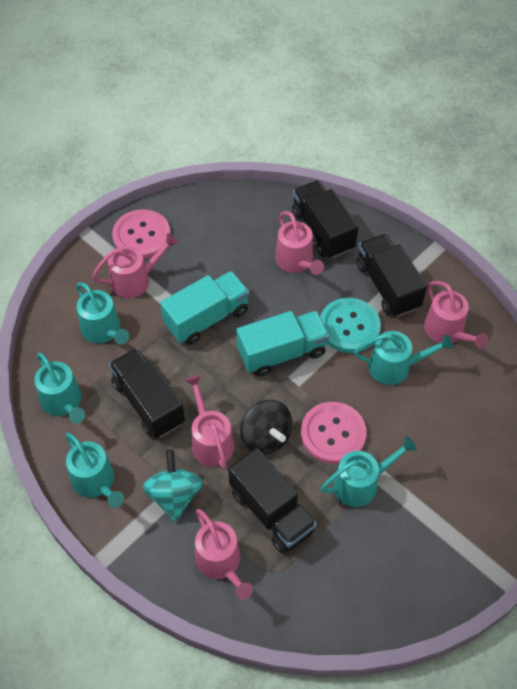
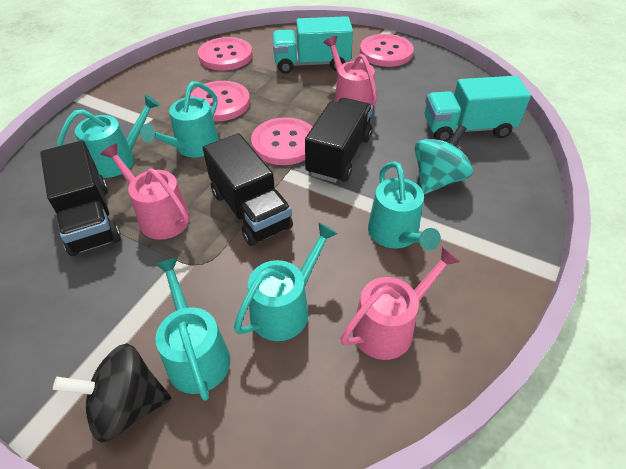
black truck: 4 -> 3
pink button: 2 -> 4
pink watering can: 5 -> 3
turquoise button: 1 -> 0

